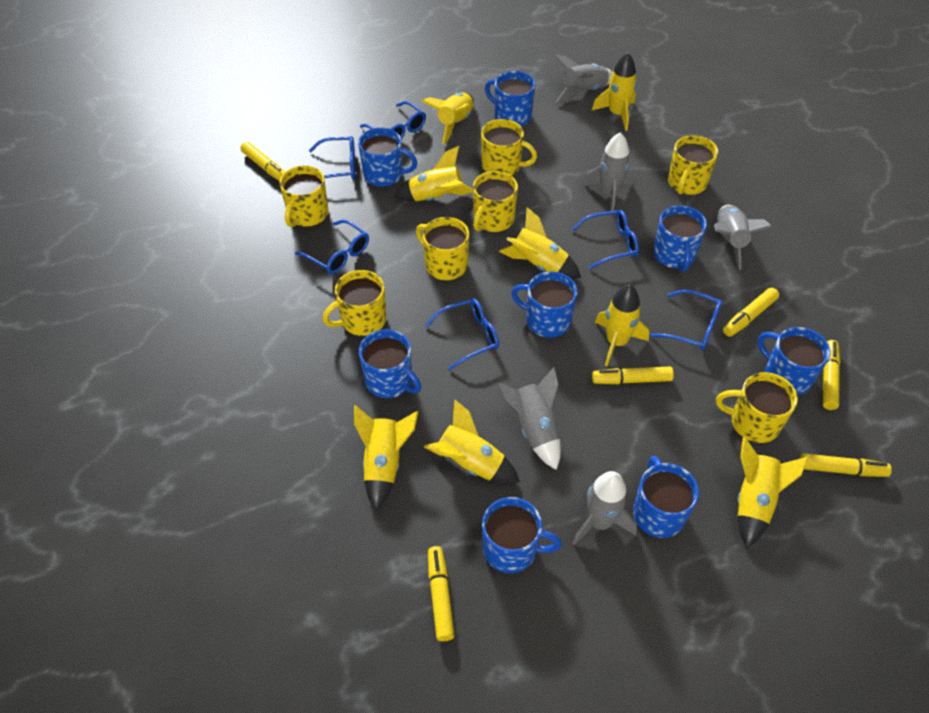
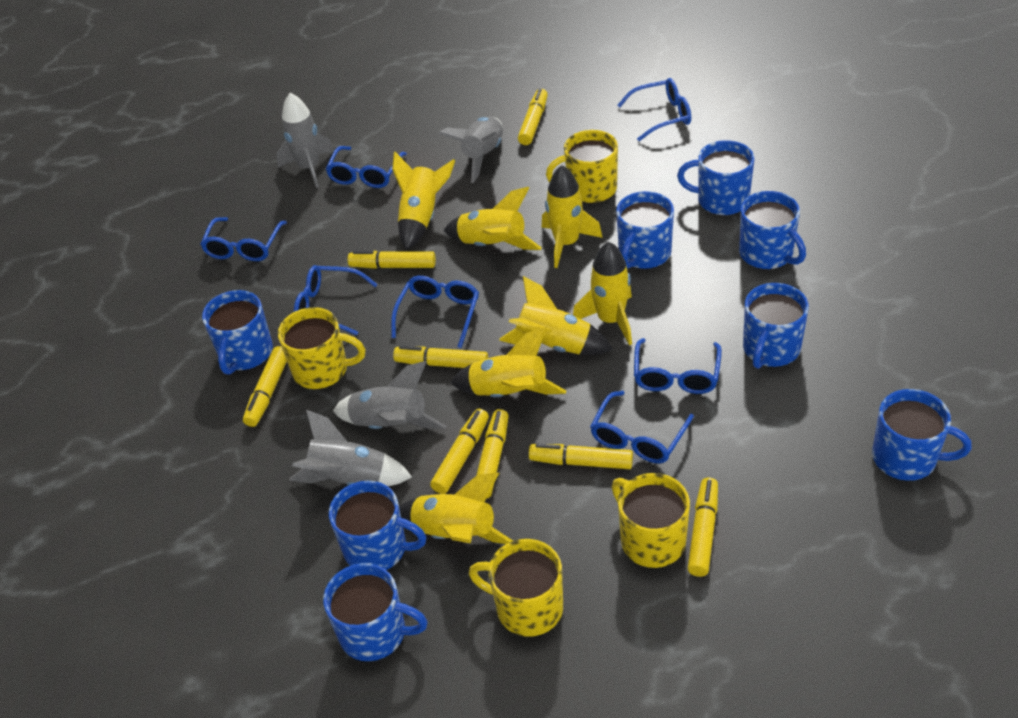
blue glasses: 6 -> 7
grey rocket: 5 -> 4
yellow marker: 6 -> 8
yellow mug: 7 -> 4
yellow rocket: 8 -> 7

